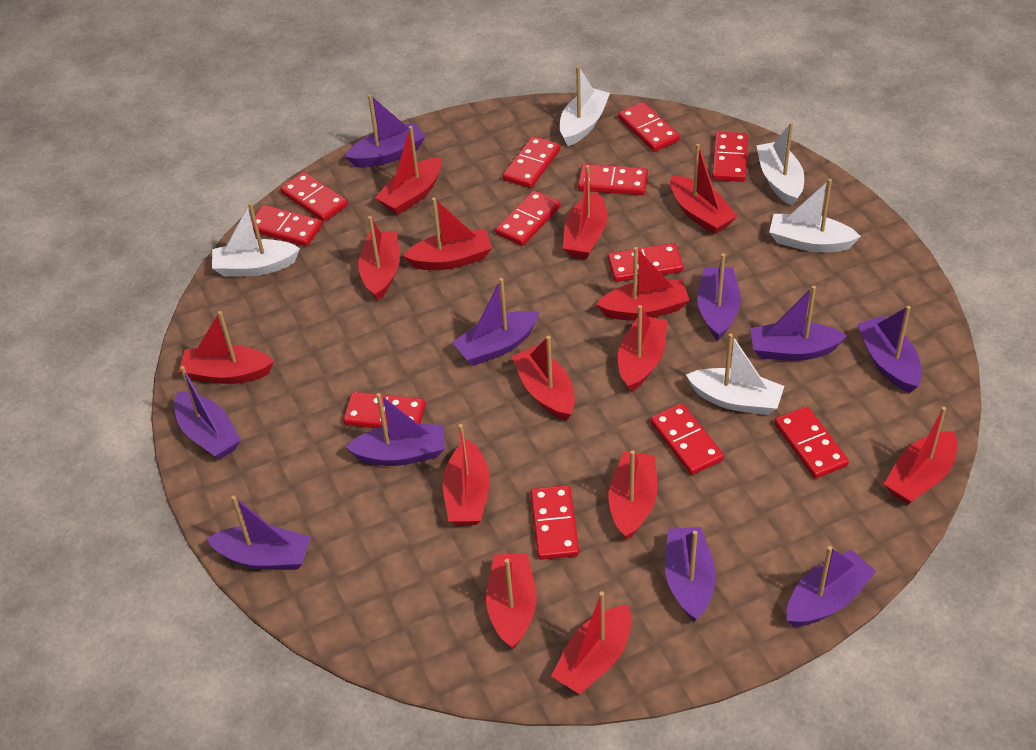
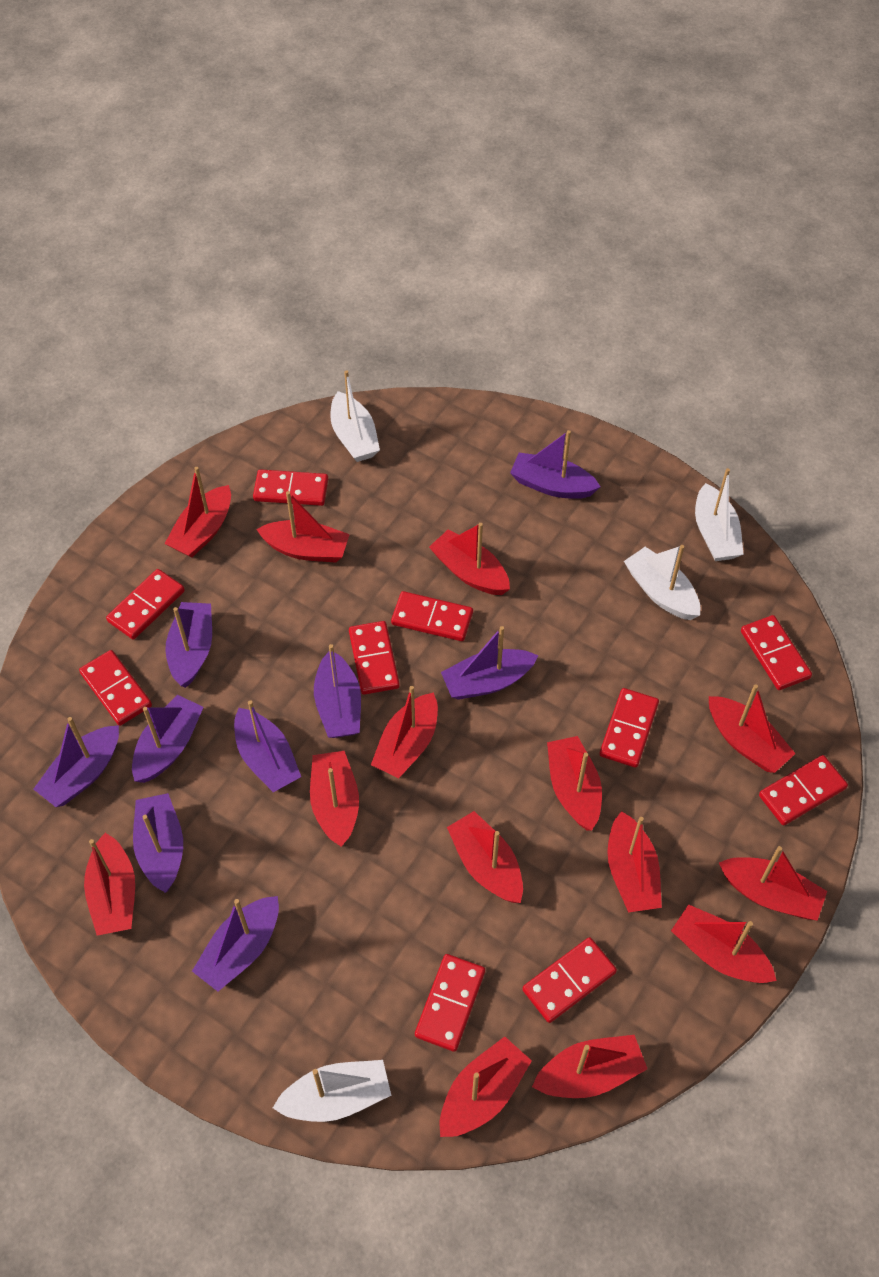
purple boat: 10 -> 9
red domino: 12 -> 10
white boat: 5 -> 4

